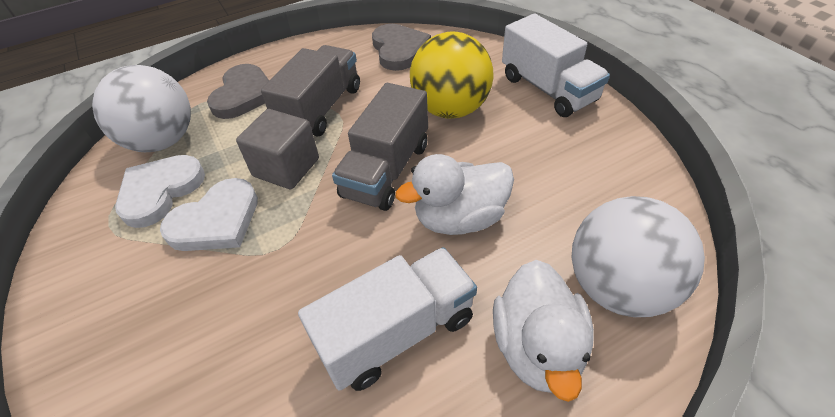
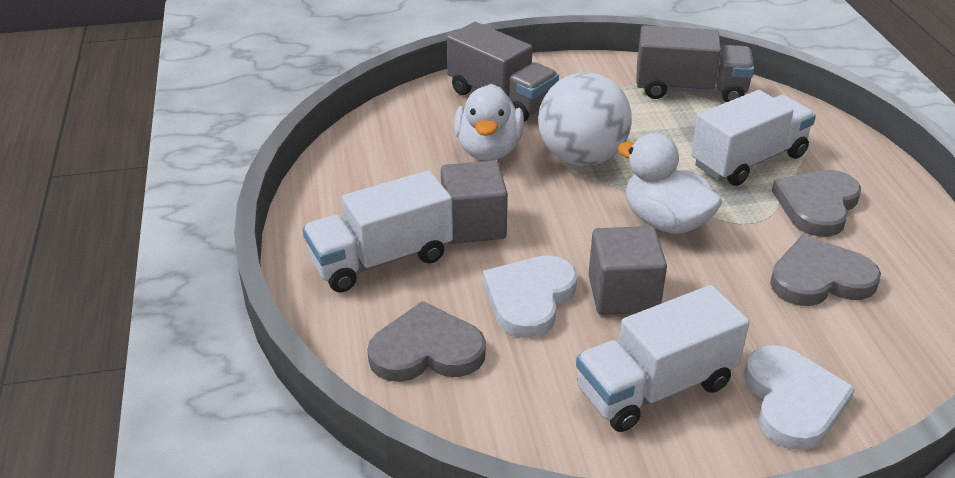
grey cube: 1 -> 2
grey heart: 2 -> 3
white ball: 2 -> 1
white truck: 2 -> 3
yellow ball: 1 -> 0

